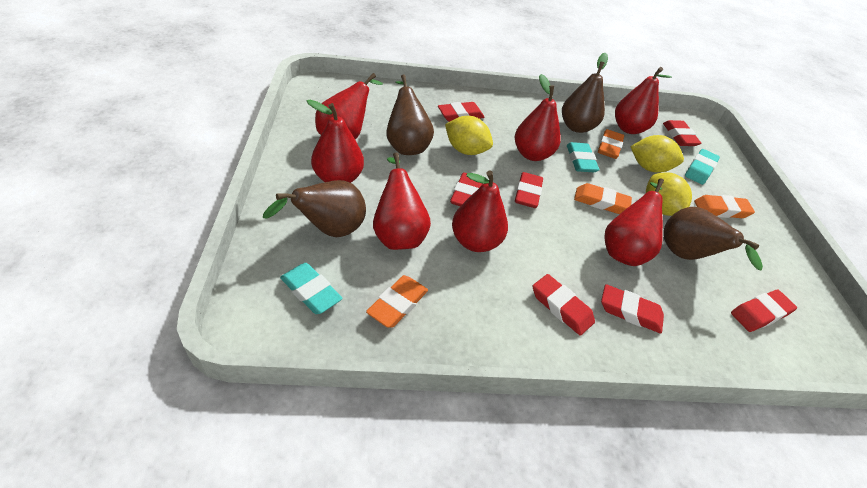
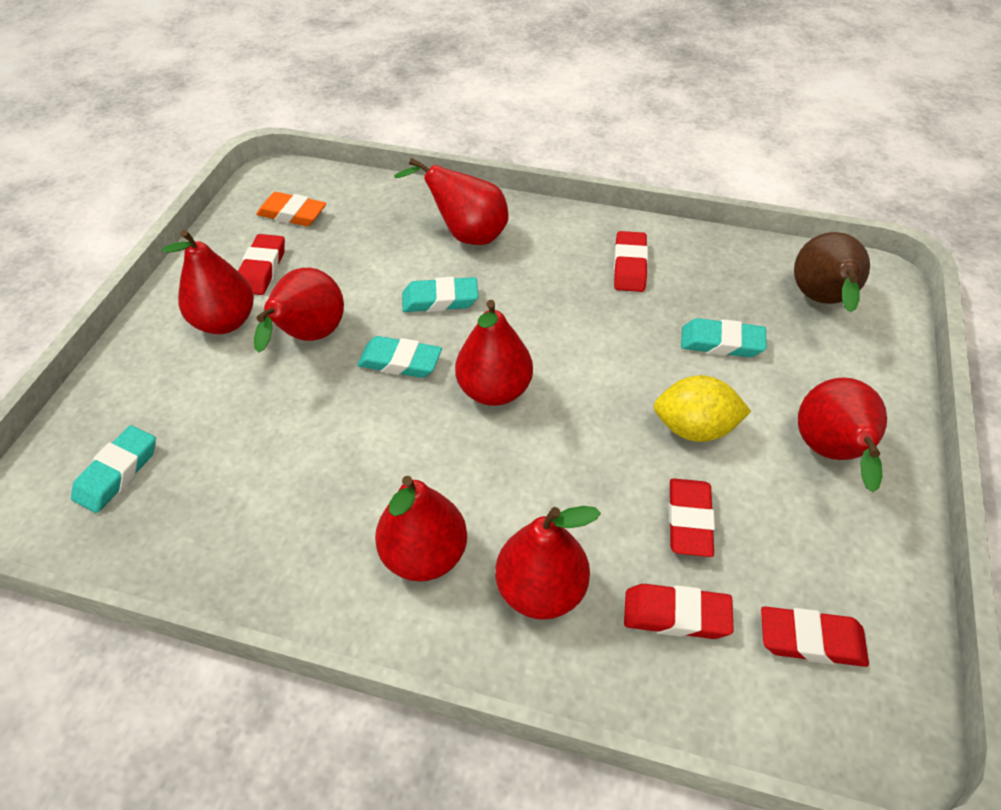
brown pear: 4 -> 1
orange eraser: 4 -> 1
red eraser: 7 -> 5
turquoise eraser: 3 -> 4
yellow lemon: 3 -> 1

